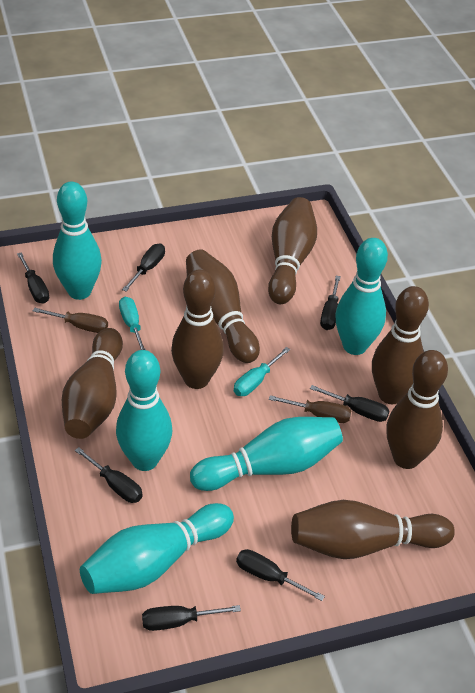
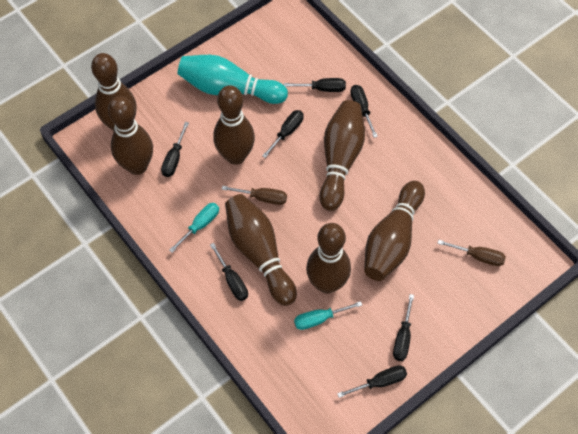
turquoise bowling pin: 5 -> 1

